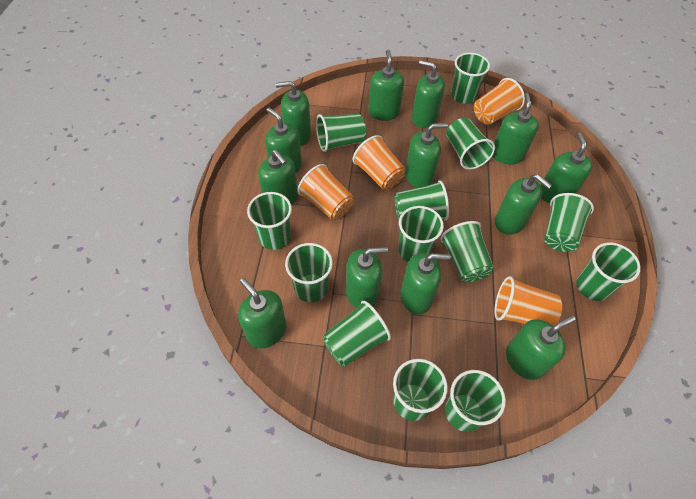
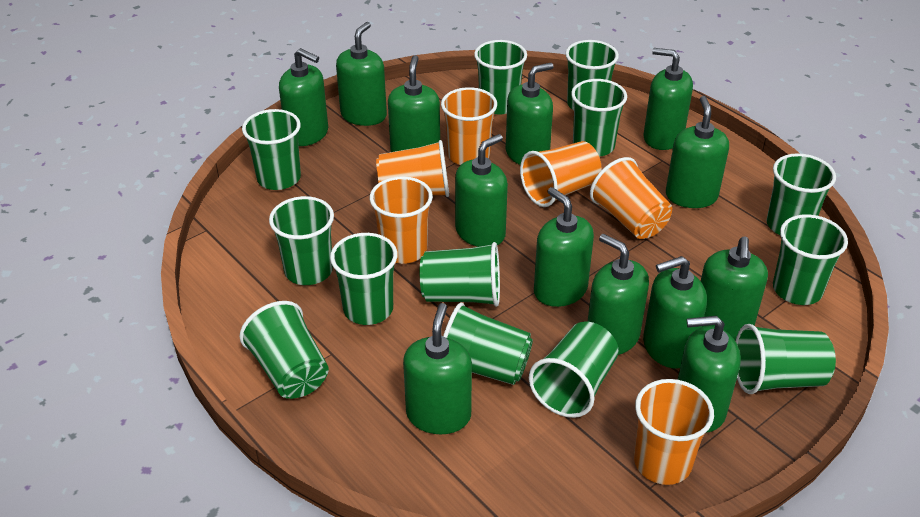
orange cup: 4 -> 6

